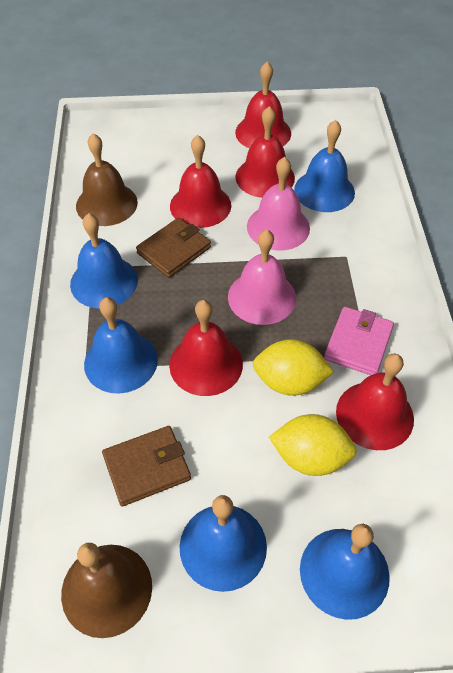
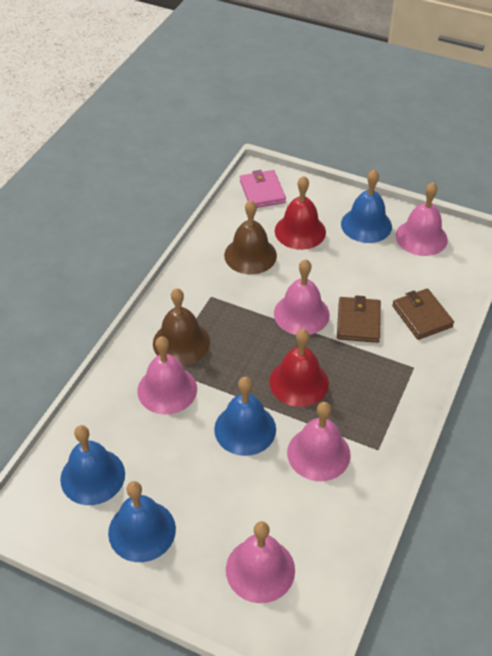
blue bell: 5 -> 4
pink bell: 2 -> 5
red bell: 5 -> 2
yellow lemon: 2 -> 0

